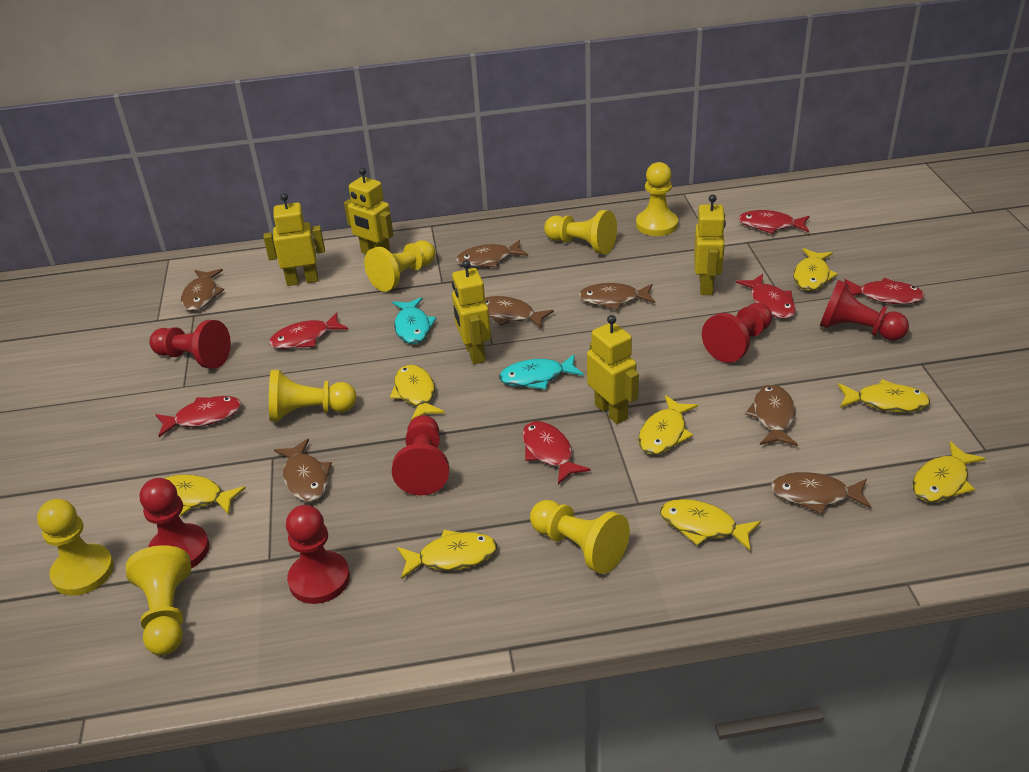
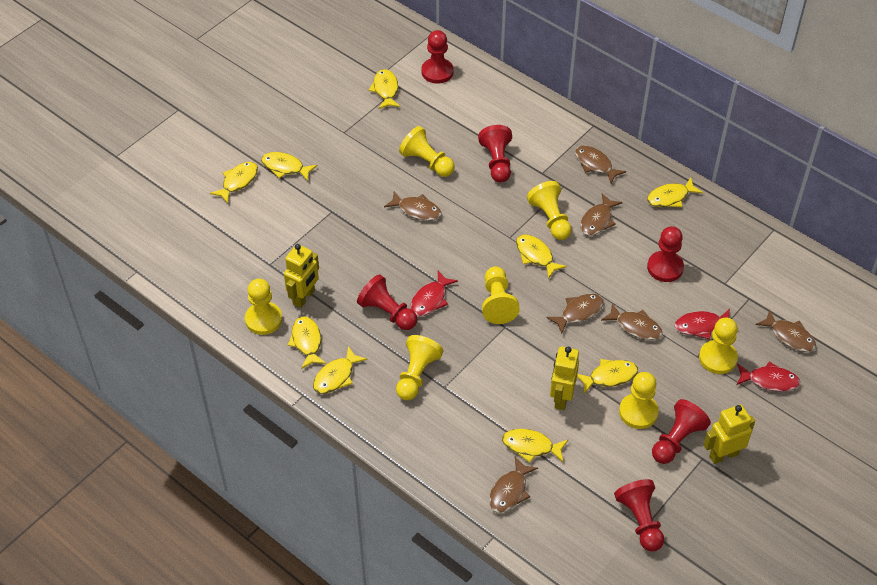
red fish: 6 -> 3
turquoise fish: 2 -> 0
yellow fish: 8 -> 9
yellow robot: 5 -> 3

